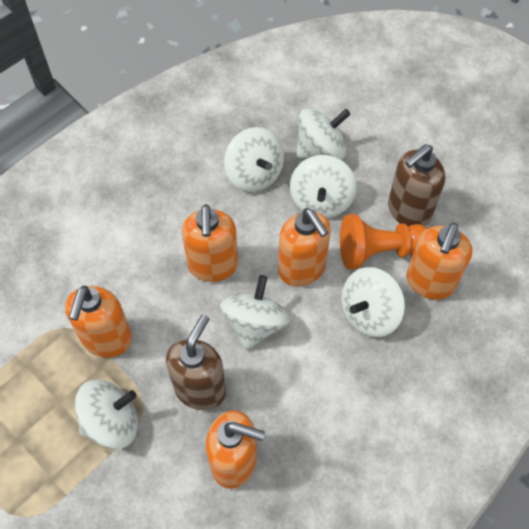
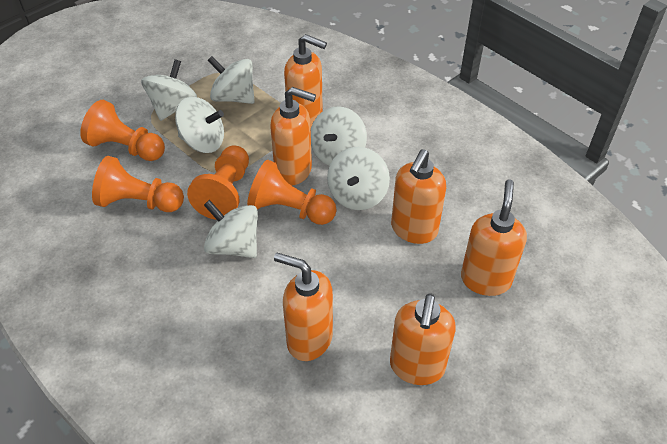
brown soap dispenser: 2 -> 0
orange pawn: 1 -> 4
orange soap dispenser: 5 -> 6

